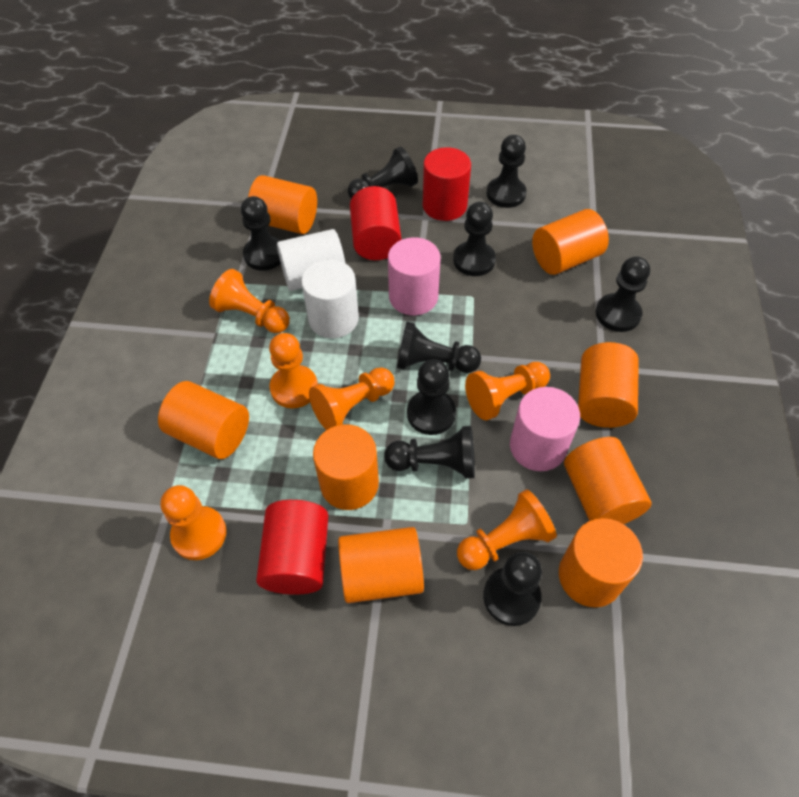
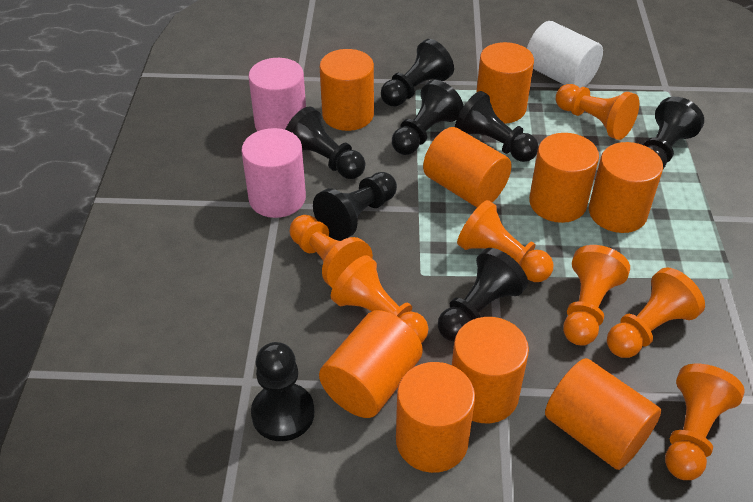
black pawn: 9 -> 8
orange cylinder: 8 -> 9
orange pawn: 6 -> 7
red cylinder: 3 -> 0
white cylinder: 2 -> 1

